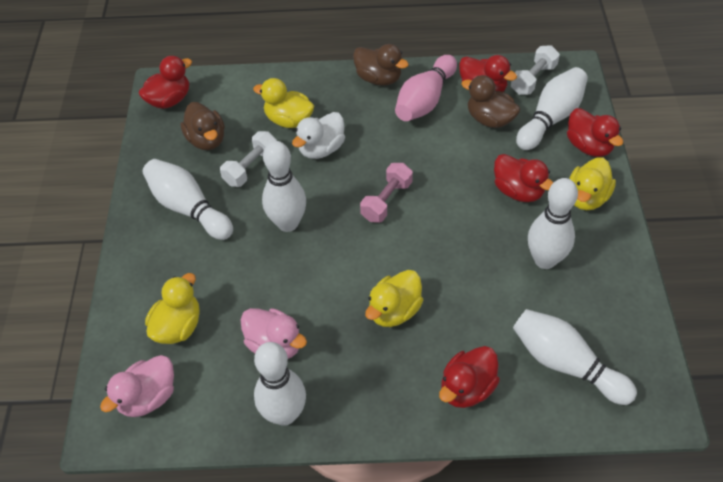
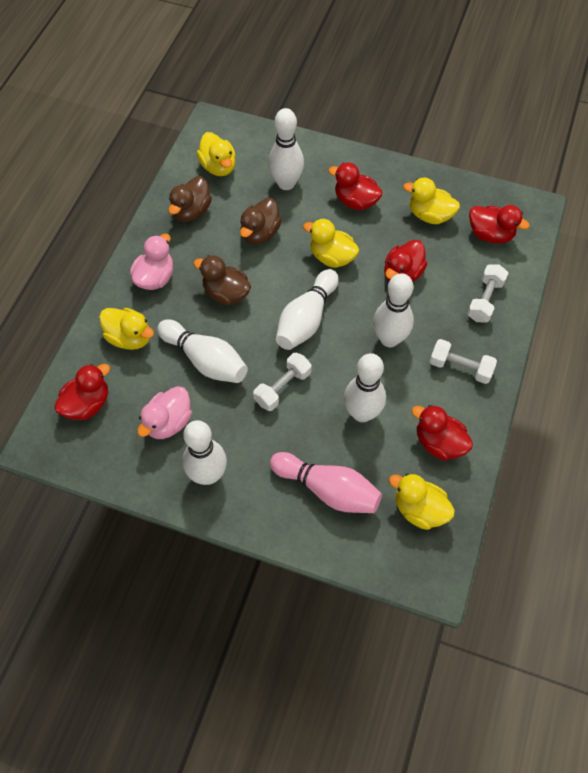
pink dumbbell: 1 -> 0
white duck: 1 -> 0
white dumbbell: 2 -> 3
yellow duck: 4 -> 5

